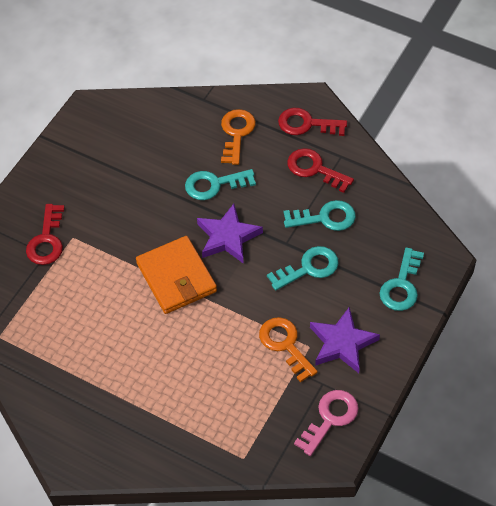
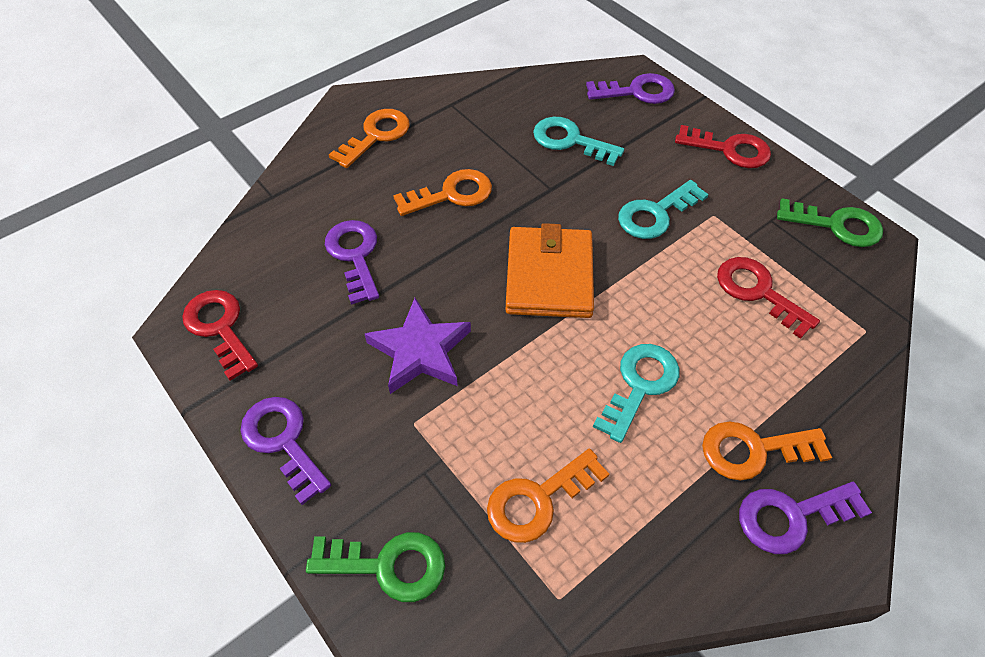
green key: 0 -> 2
orange key: 2 -> 4
pink key: 1 -> 0
purple key: 0 -> 4
purple star: 2 -> 1
turquoise key: 4 -> 3

